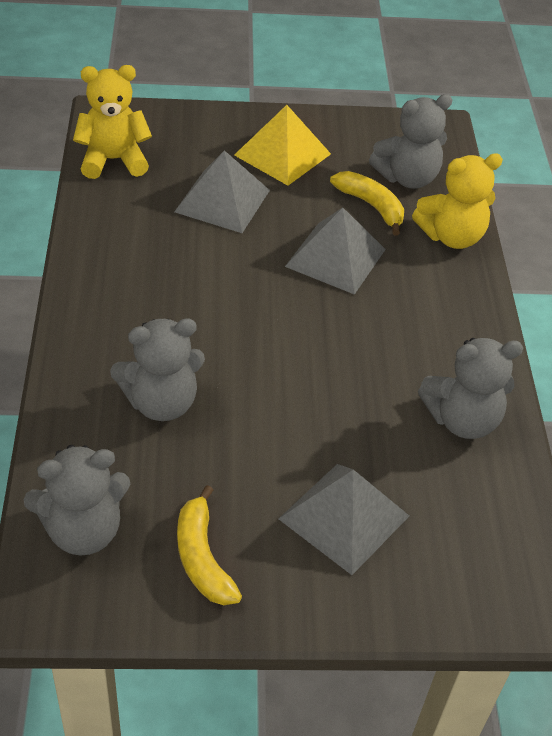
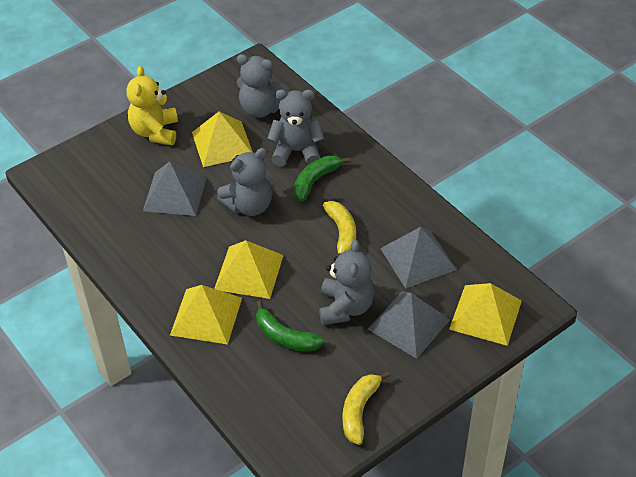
green banana: 0 -> 2
yellow pyramid: 1 -> 4
yellow teddy bear: 2 -> 1

